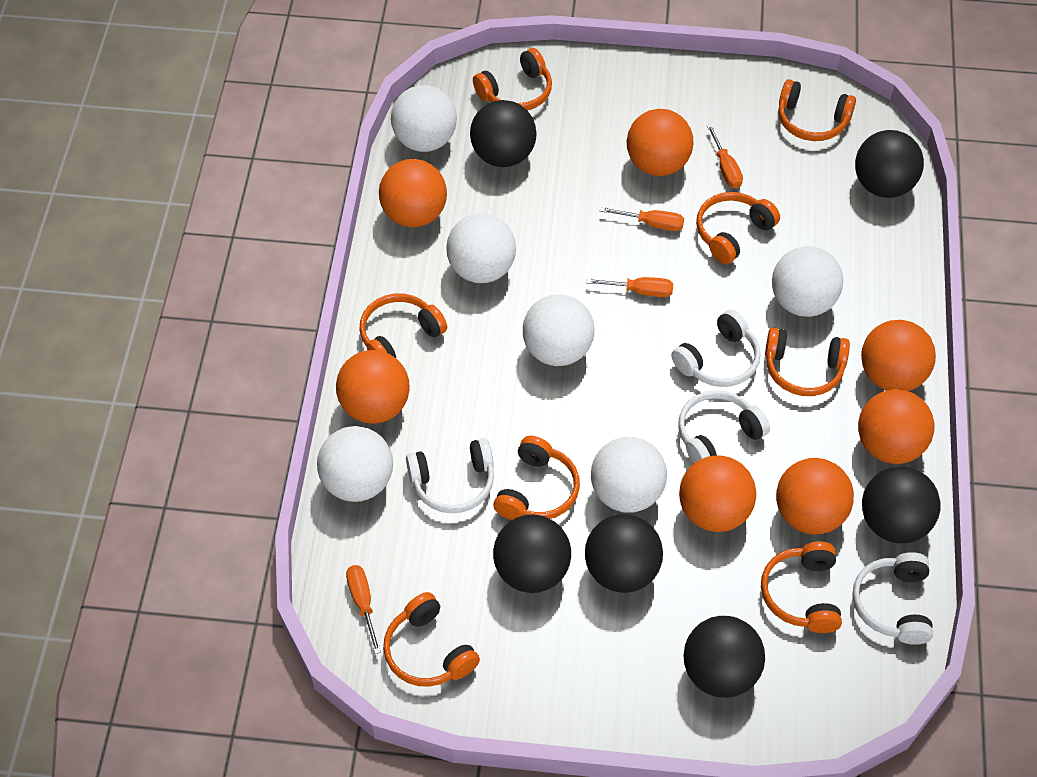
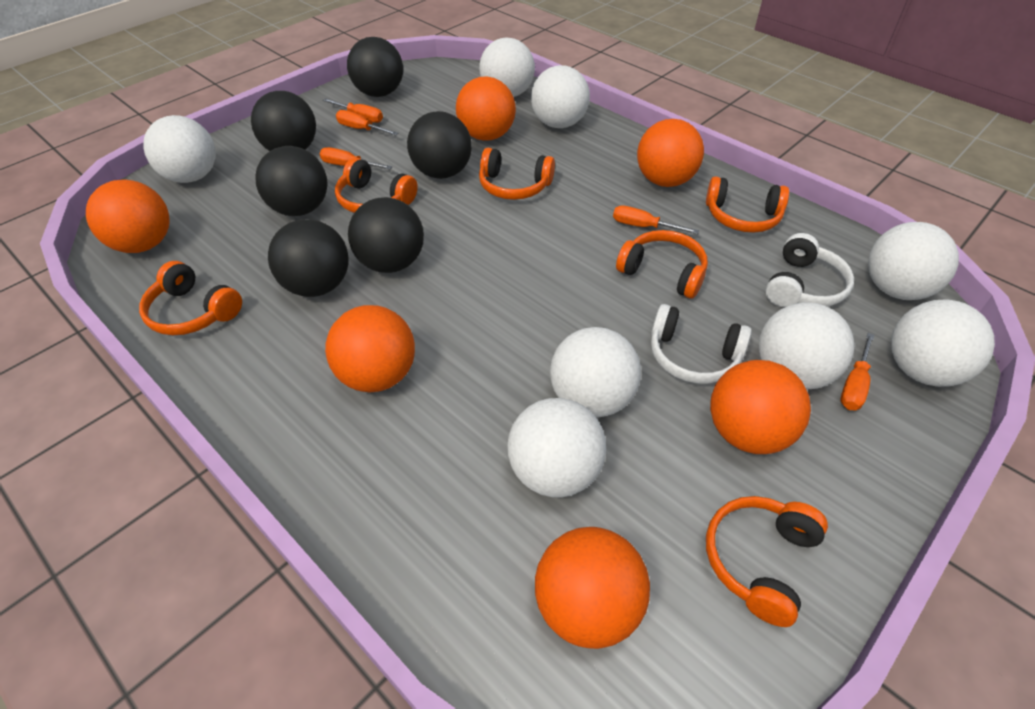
orange ball: 7 -> 6
orange headphones: 8 -> 6
orange screwdriver: 4 -> 5
white ball: 6 -> 8
white headphones: 4 -> 2

